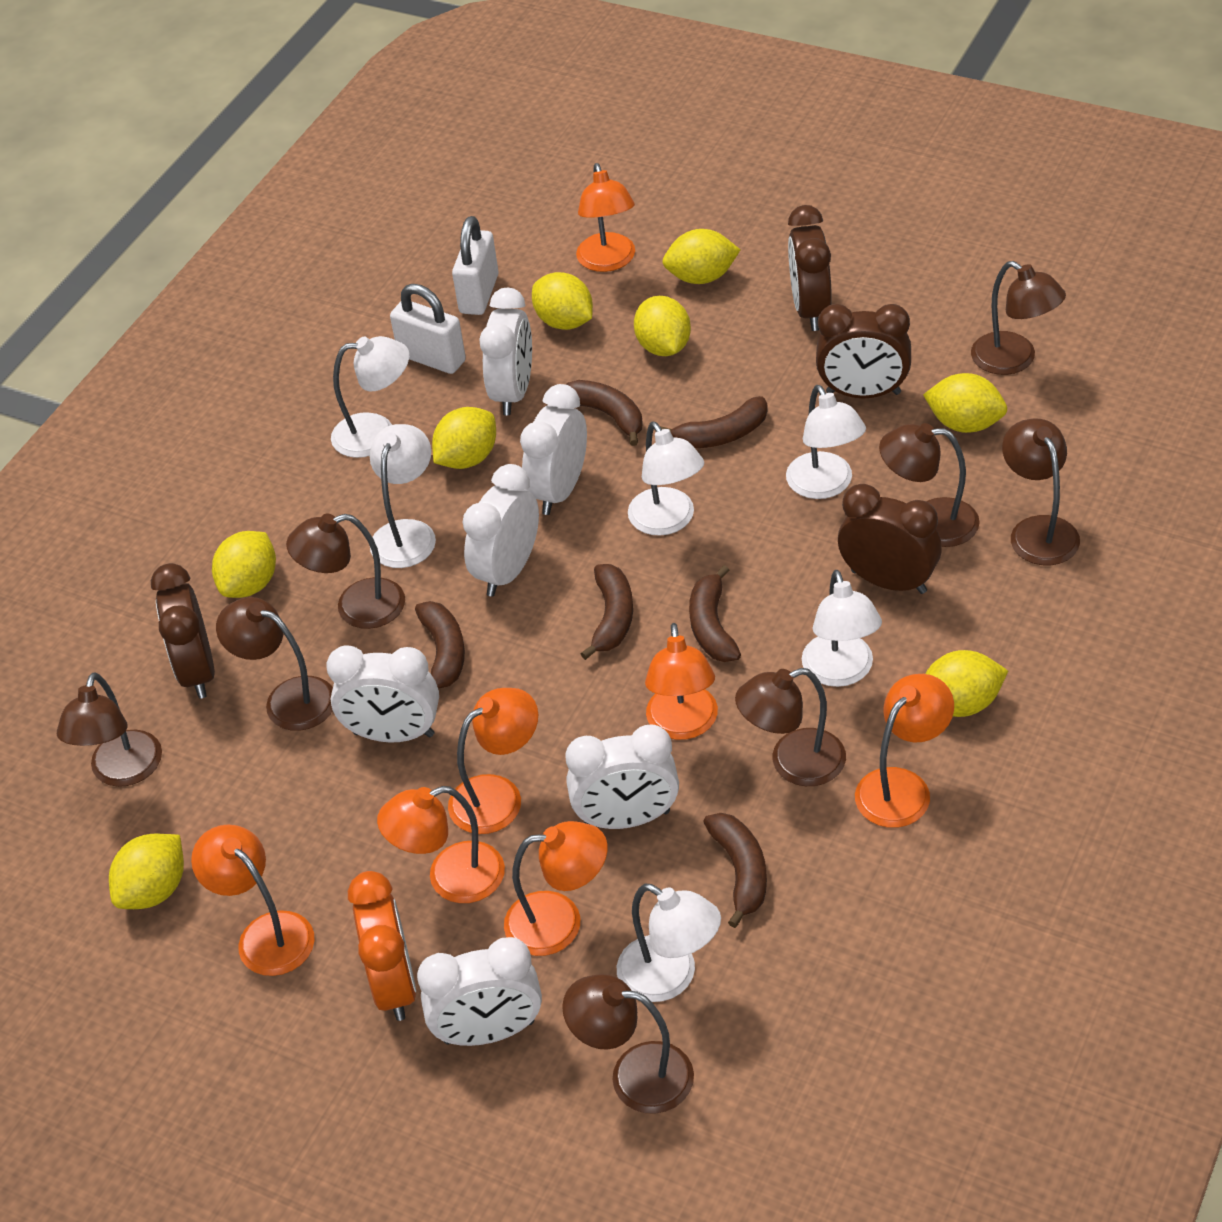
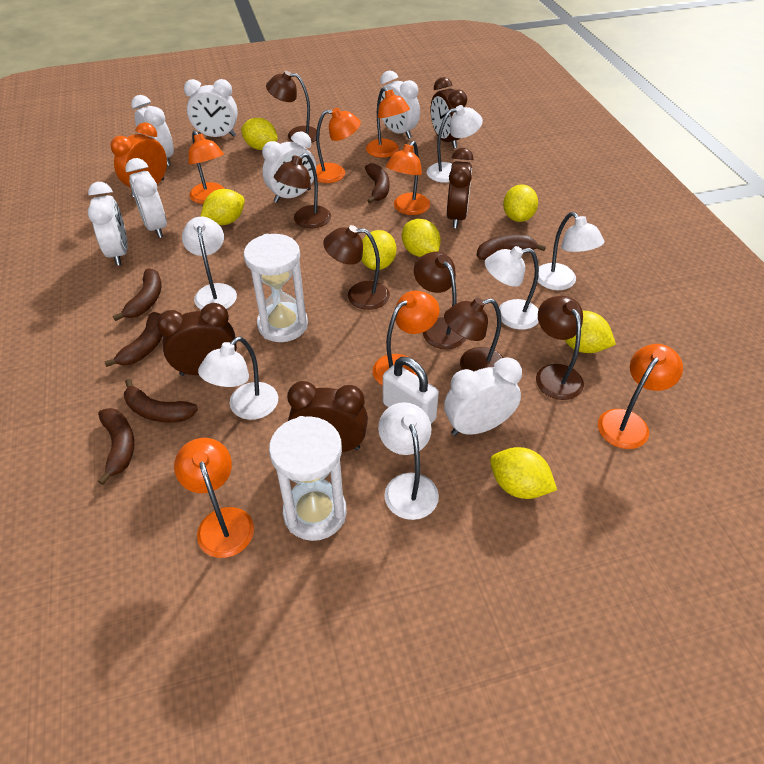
brown lamp: 8 -> 6
white clock: 6 -> 7
white hourglass: 0 -> 2
white padlock: 2 -> 1
yellow lemon: 8 -> 7

